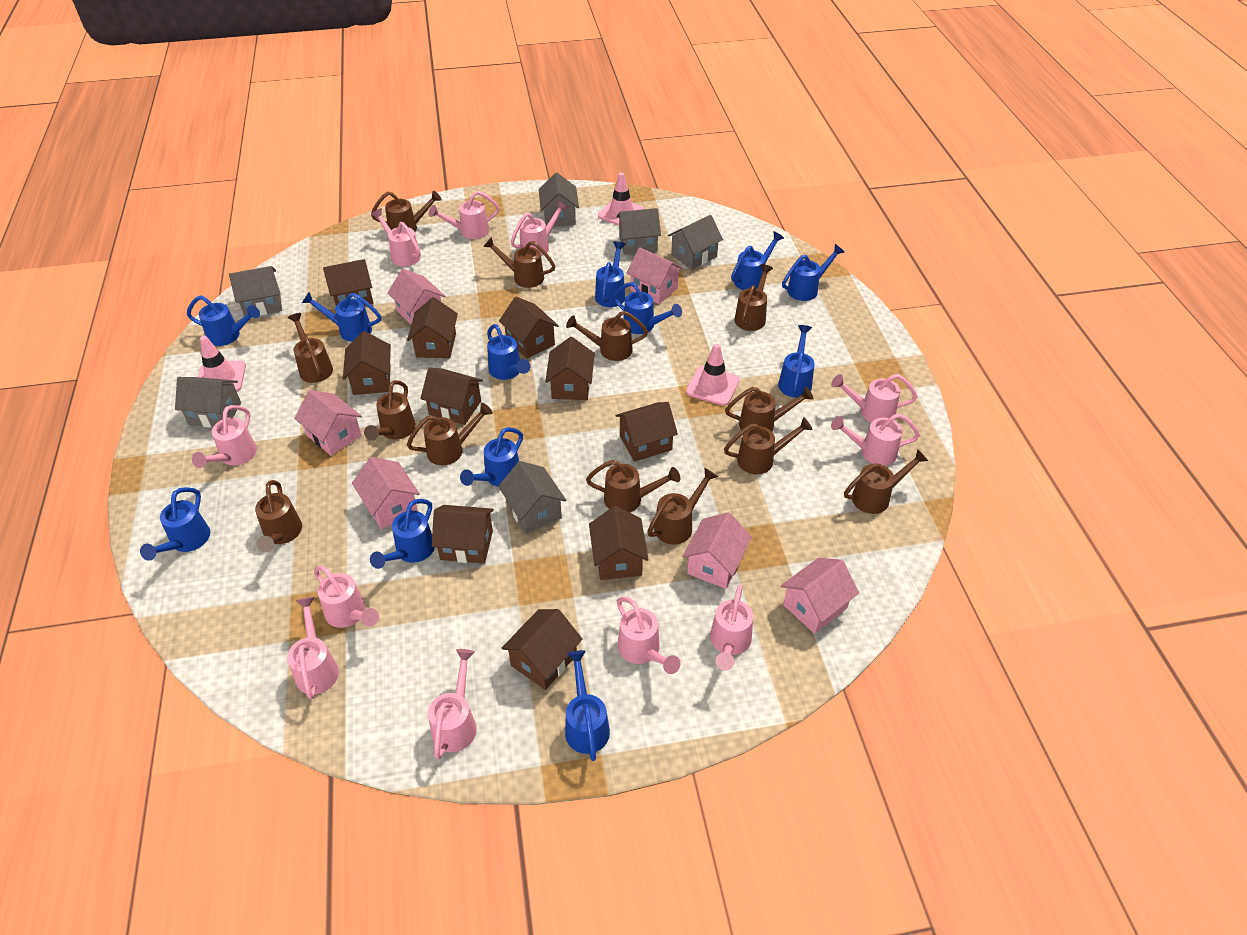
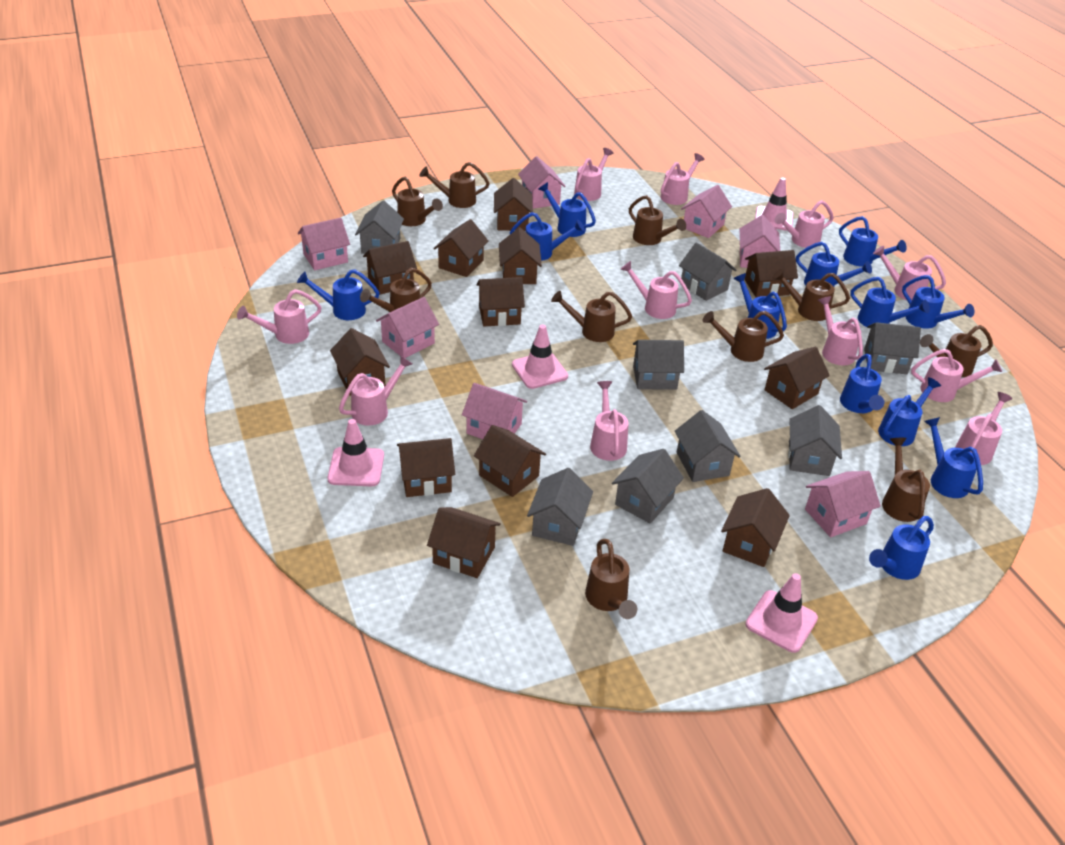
brown house: 10 -> 12
brown watering can: 13 -> 10
grey house: 6 -> 8
pink house: 6 -> 7
pink traffic cone: 3 -> 4

